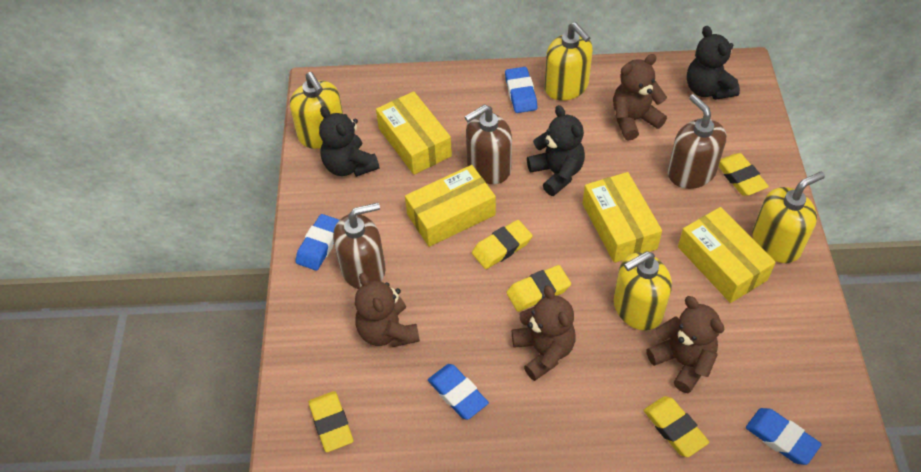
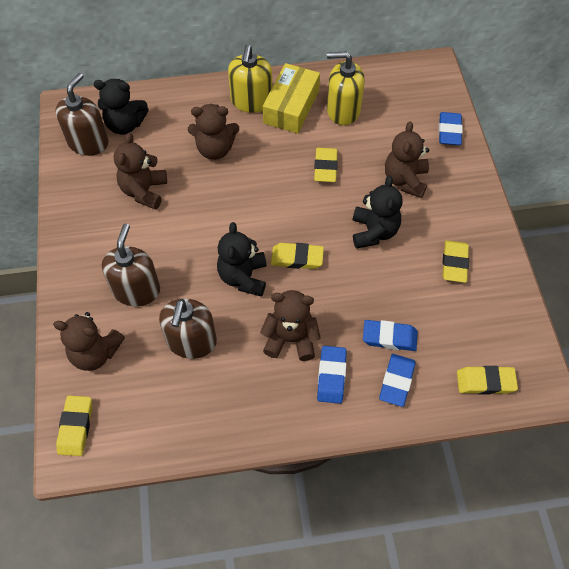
brown teddy bear: 4 -> 5
yellow box: 4 -> 1
yellow soap dispenser: 4 -> 2

